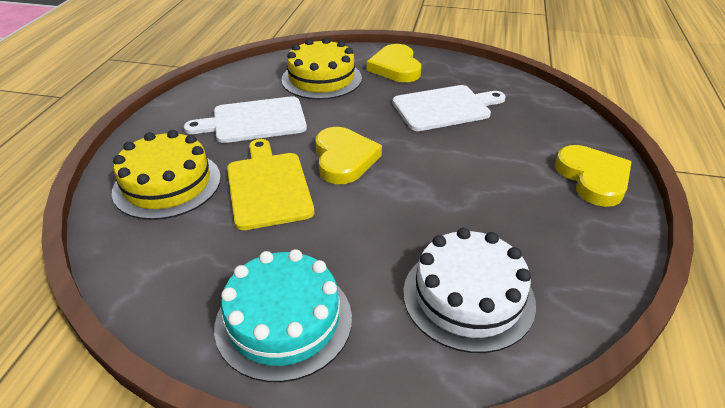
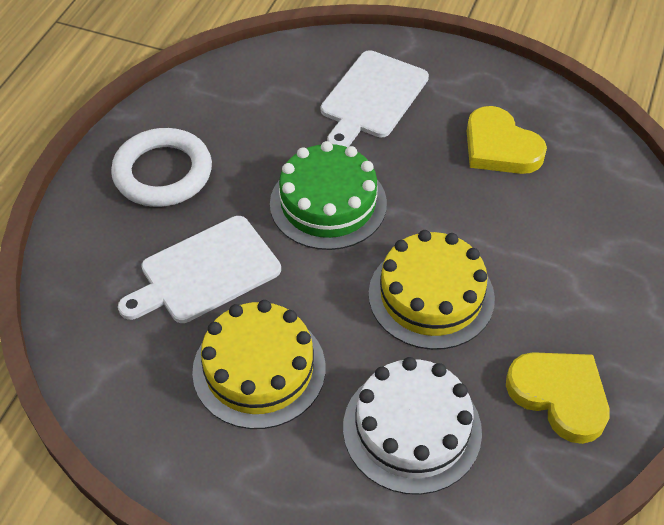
green cake: 0 -> 1
turquoise cake: 1 -> 0
white ring: 0 -> 1
yellow cutting board: 1 -> 0
yellow heart: 3 -> 2

